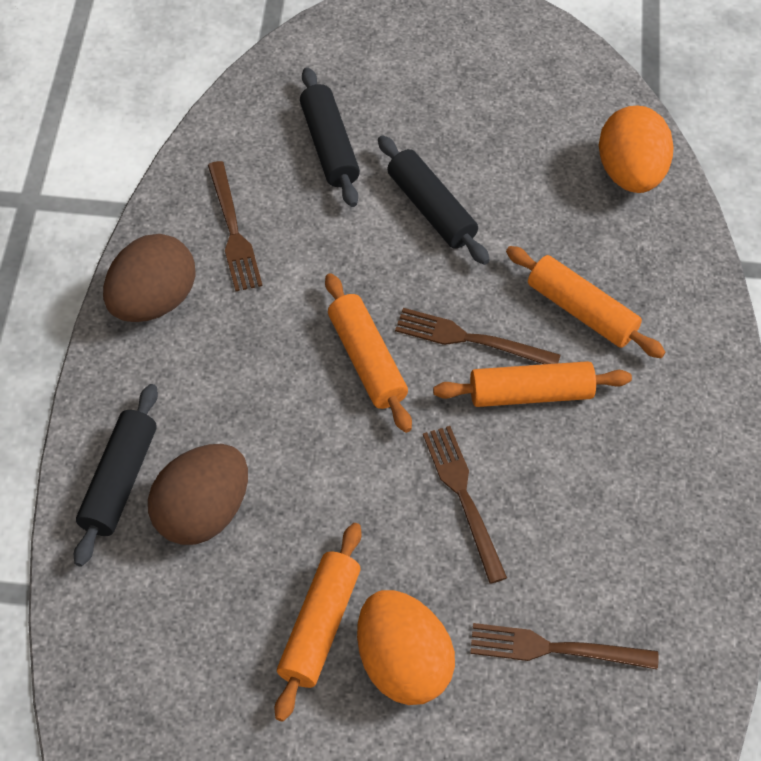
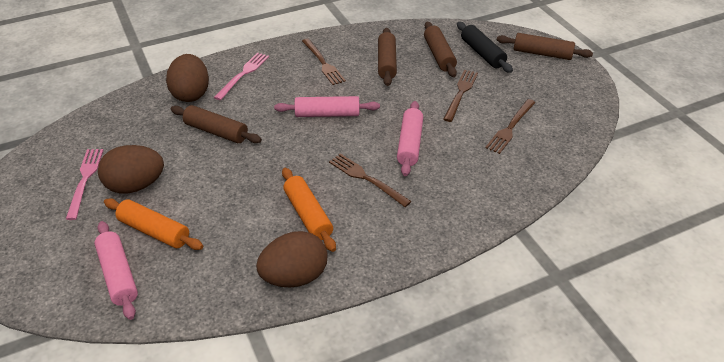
black rolling pin: 3 -> 1
brown egg: 2 -> 3
brown rolling pin: 0 -> 4
orange egg: 2 -> 0
orange rolling pin: 4 -> 2
pink fork: 0 -> 2
pink rolling pin: 0 -> 3

